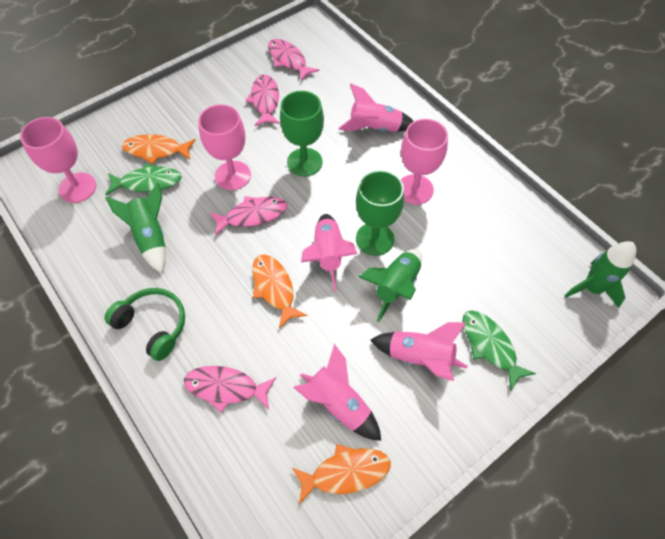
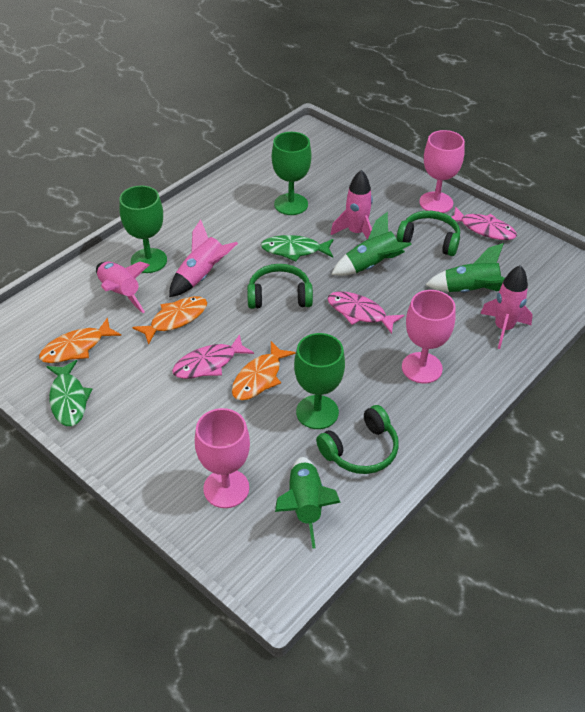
green goblet: 2 -> 3
green headphones: 1 -> 3
pink fish: 4 -> 3

